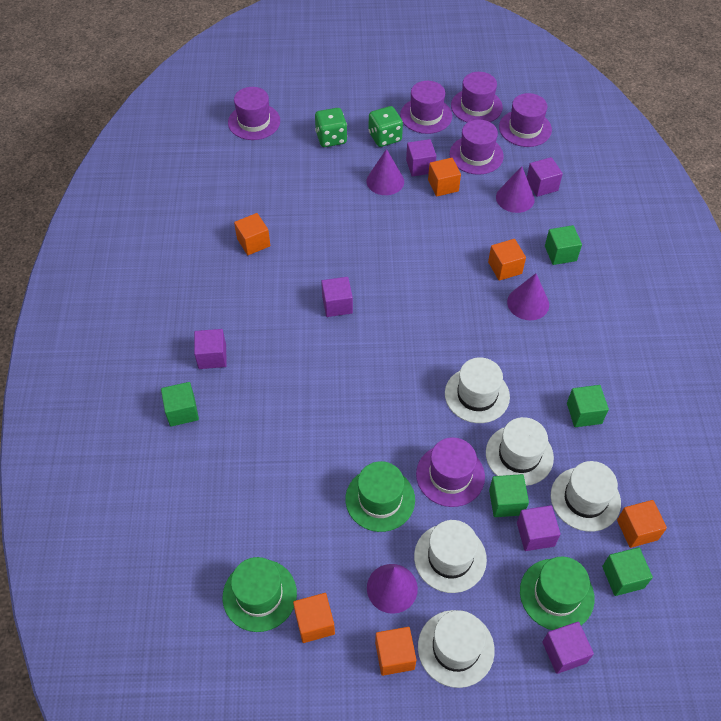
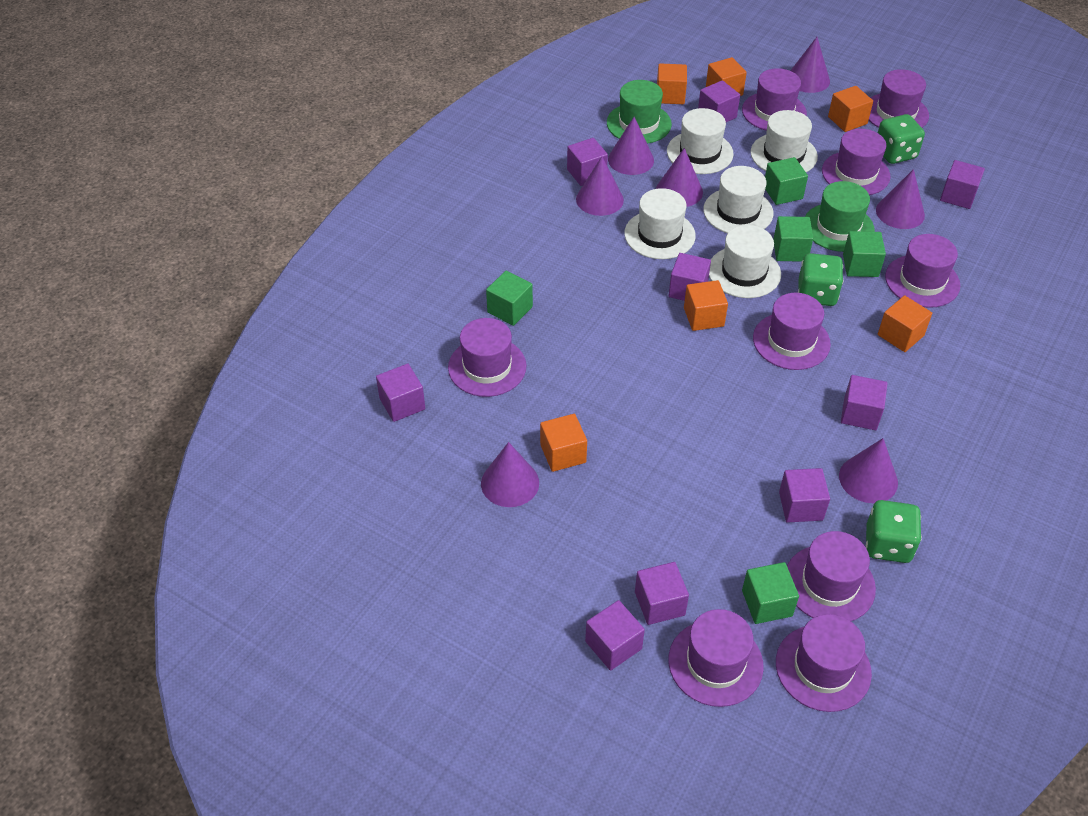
green dice: 2 -> 3
green hat: 3 -> 2
purple cone: 4 -> 7
purple cube: 6 -> 9
purple hat: 6 -> 9

